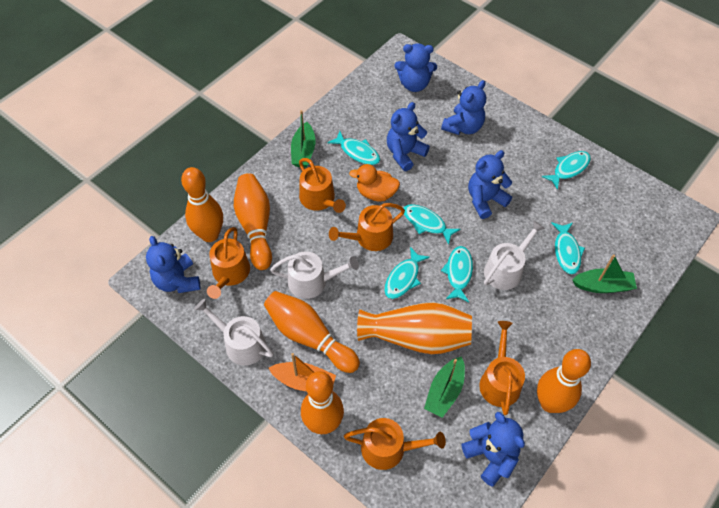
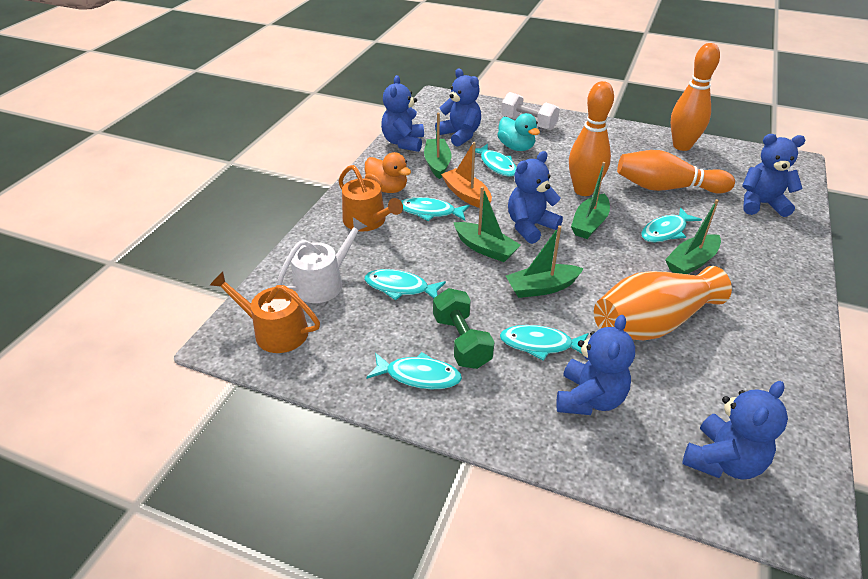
green boat: 3 -> 5
green dumbbell: 0 -> 1
orange bowling pin: 5 -> 3
orange watering can: 5 -> 2
turquoise duck: 0 -> 1
white dumbbell: 0 -> 1
white watering can: 3 -> 1

